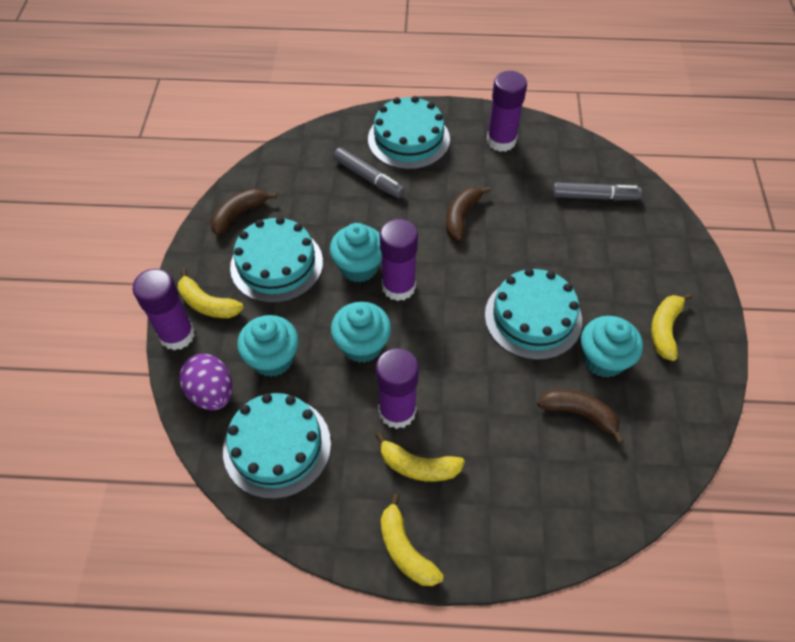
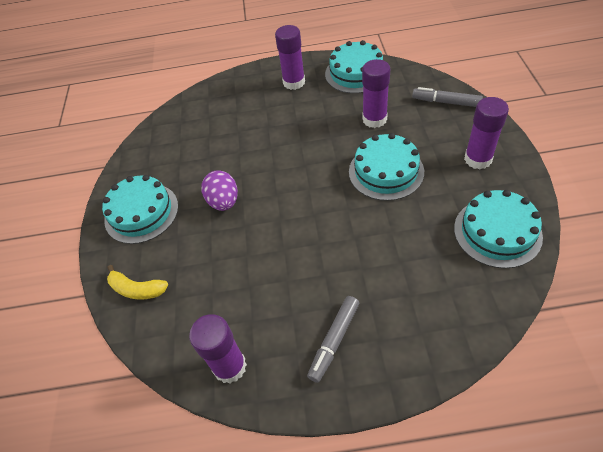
brown banana: 3 -> 0
turquoise cupcake: 4 -> 0
yellow banana: 4 -> 1

